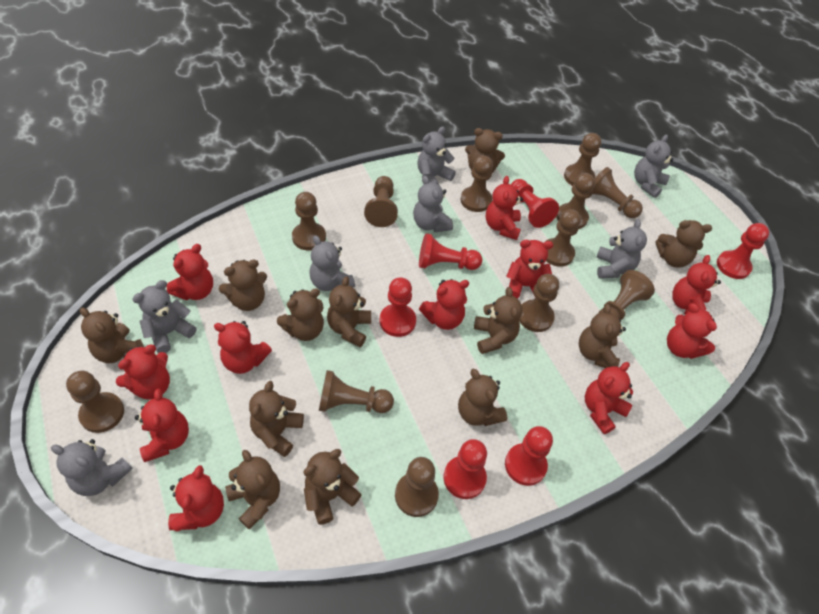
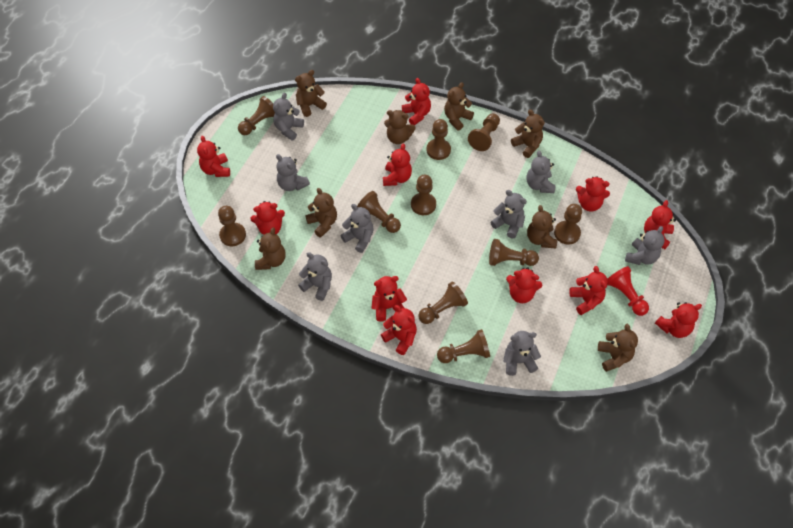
brown pawn: 12 -> 10
brown teddy bear: 12 -> 8
grey teddy bear: 7 -> 8
red pawn: 6 -> 1

